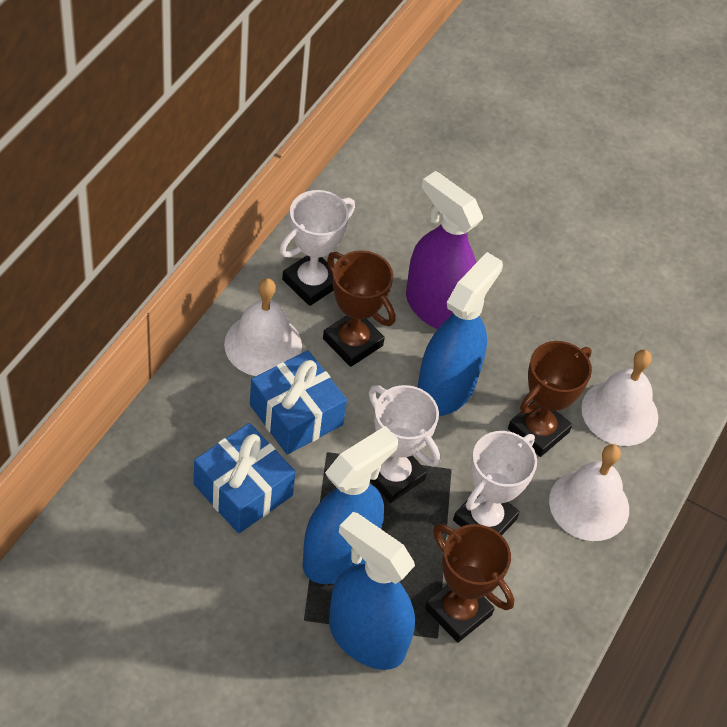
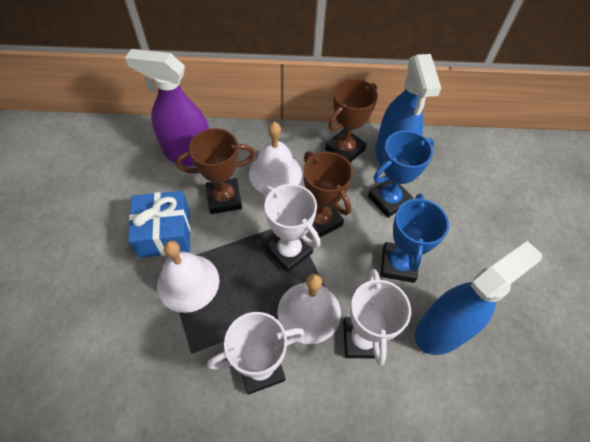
blue gift: 2 -> 1
blue spray bottle: 3 -> 2
blue trophy: 0 -> 2

